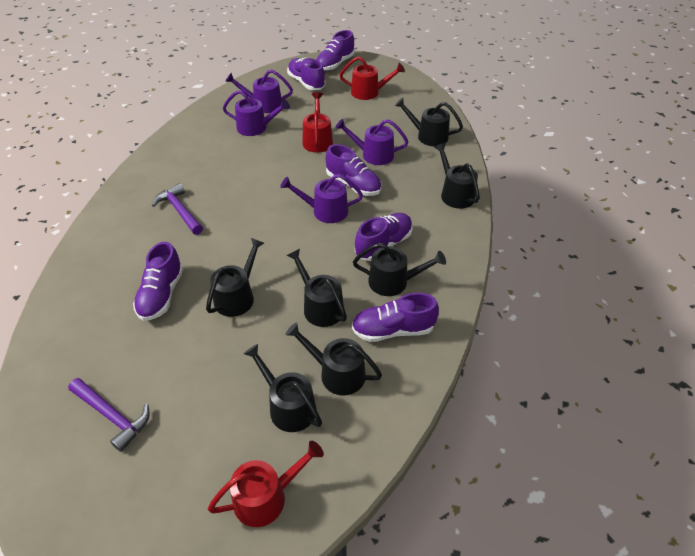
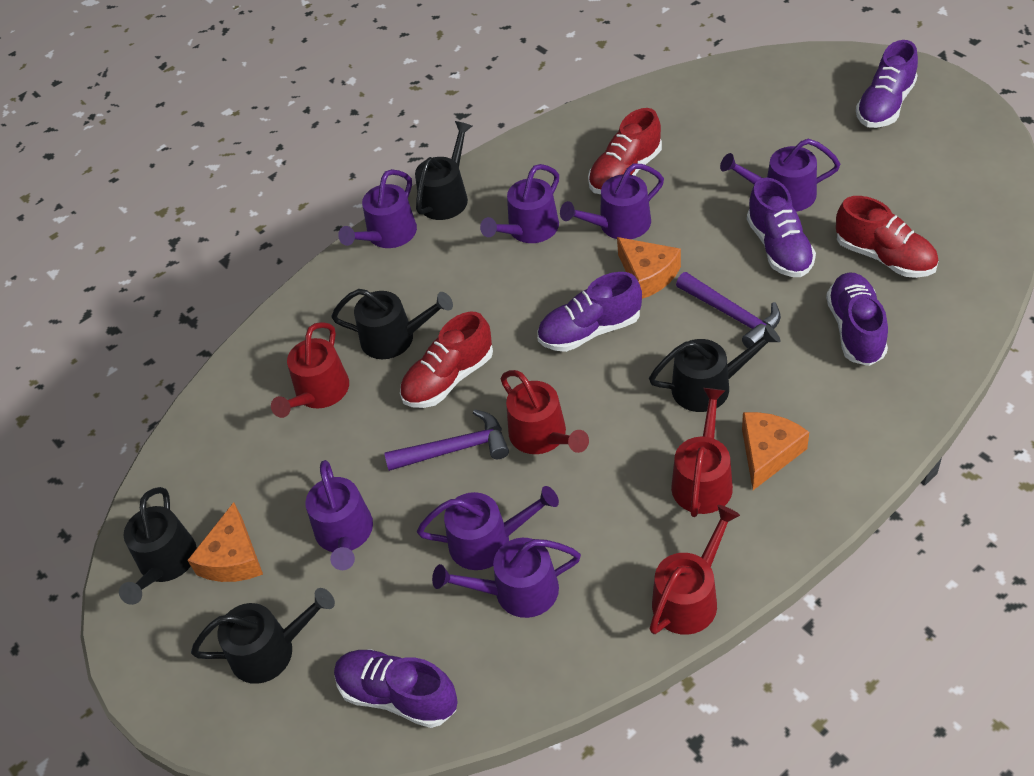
black watering can: 7 -> 5
orange cheese: 0 -> 3
purple shoe: 6 -> 5
purple watering can: 4 -> 7
red shoe: 0 -> 3
red watering can: 3 -> 4

